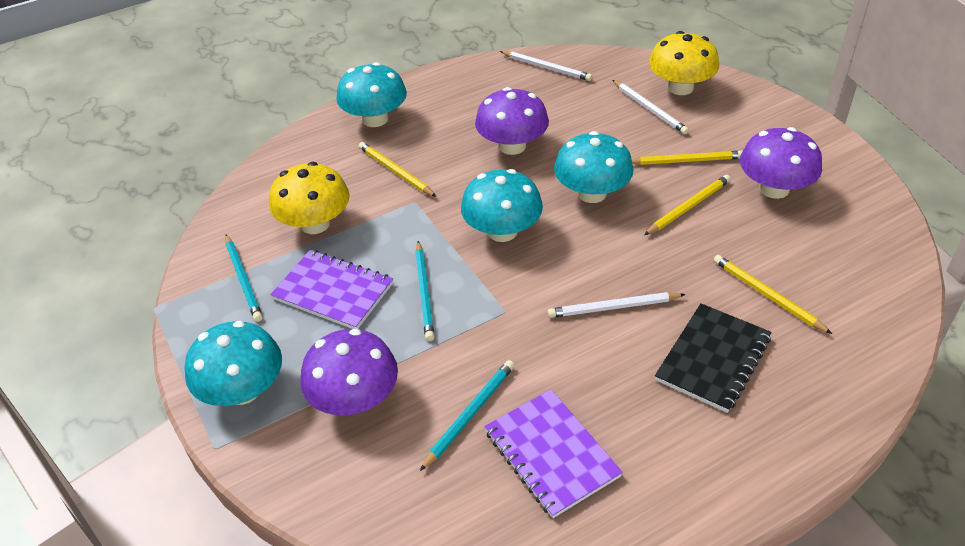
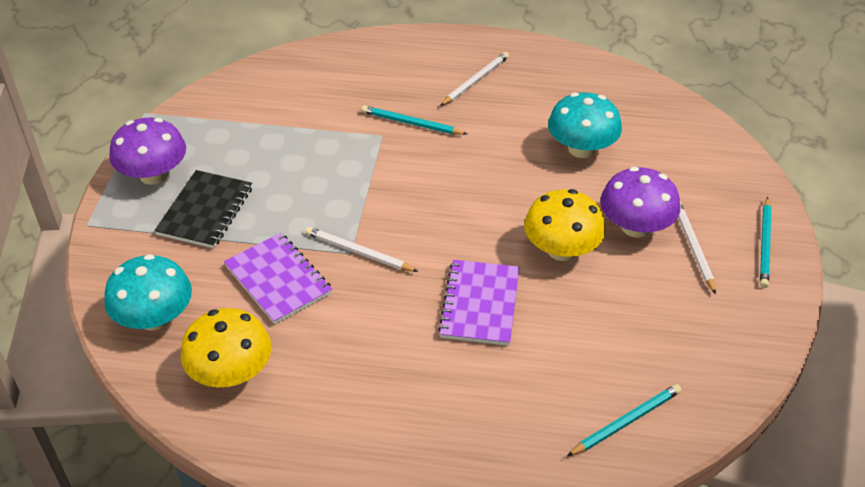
purple mushroom: 3 -> 2
turquoise mushroom: 4 -> 2
yellow pencil: 4 -> 0

